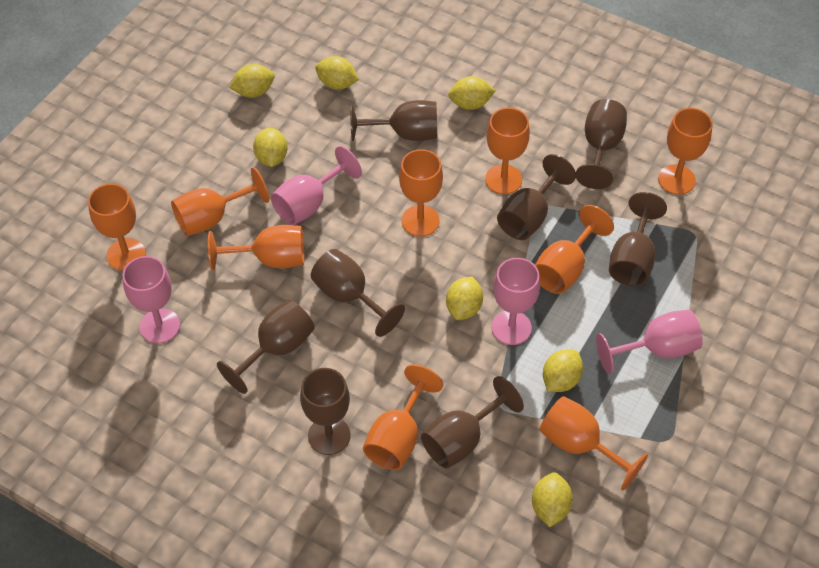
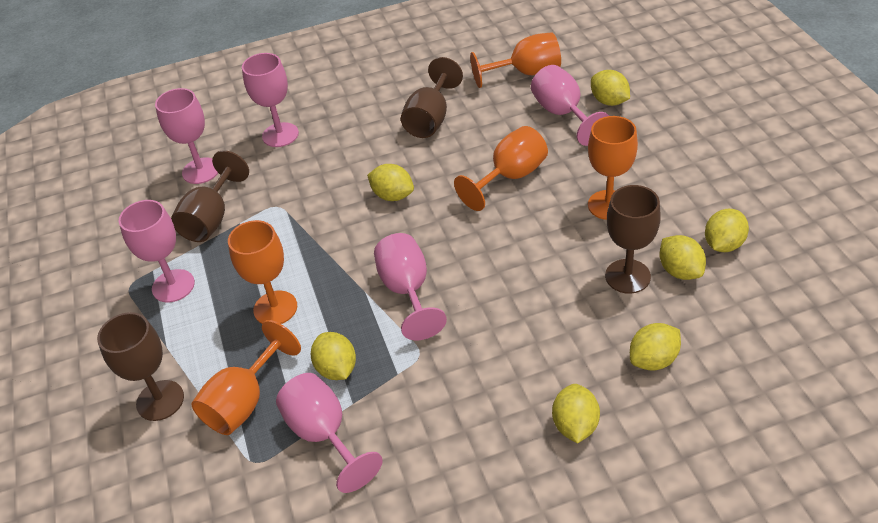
brown goblet: 8 -> 4
orange goblet: 9 -> 5
pink goblet: 4 -> 6

